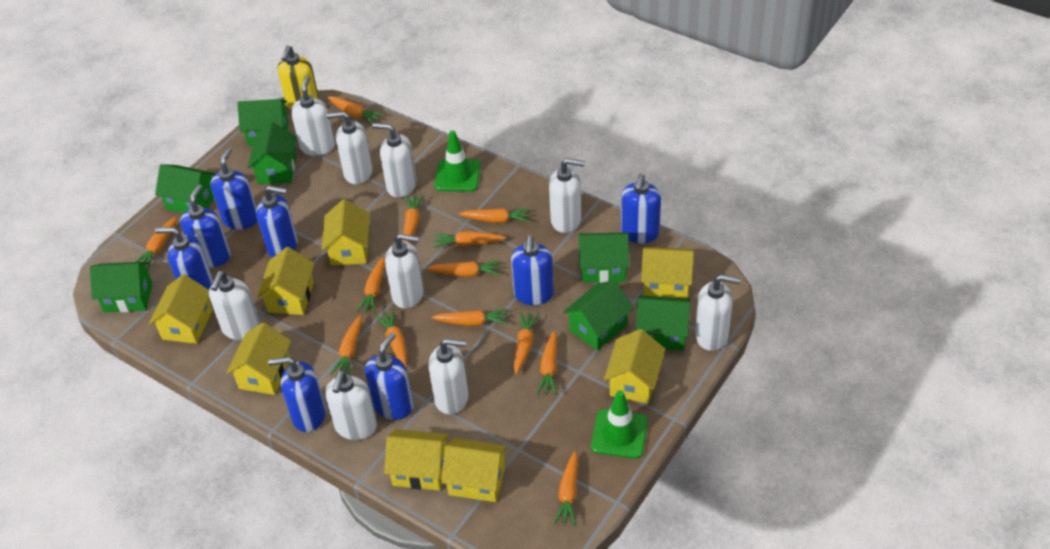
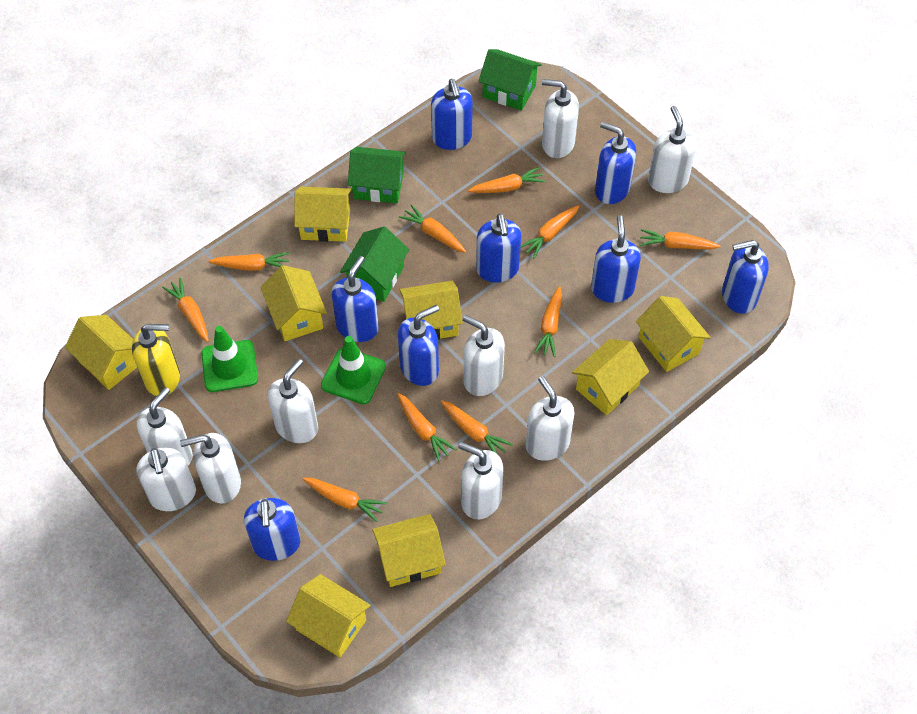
green house: 7 -> 3
orange carrot: 13 -> 10

